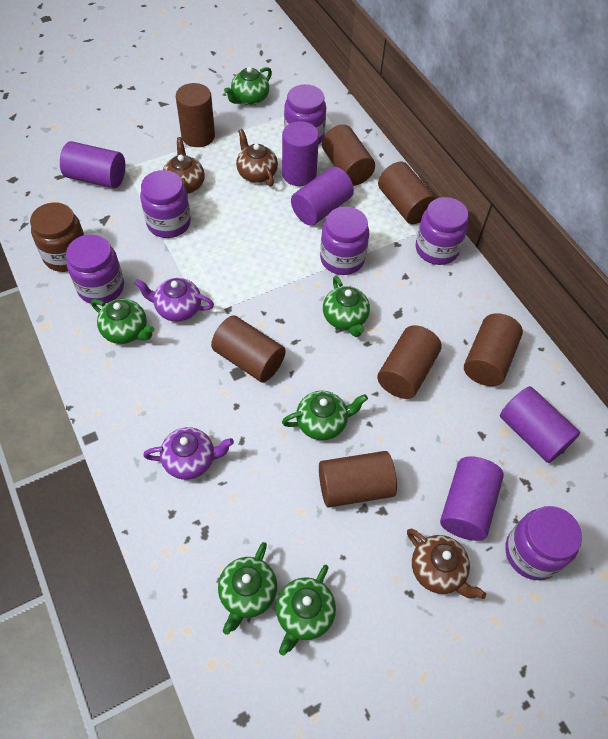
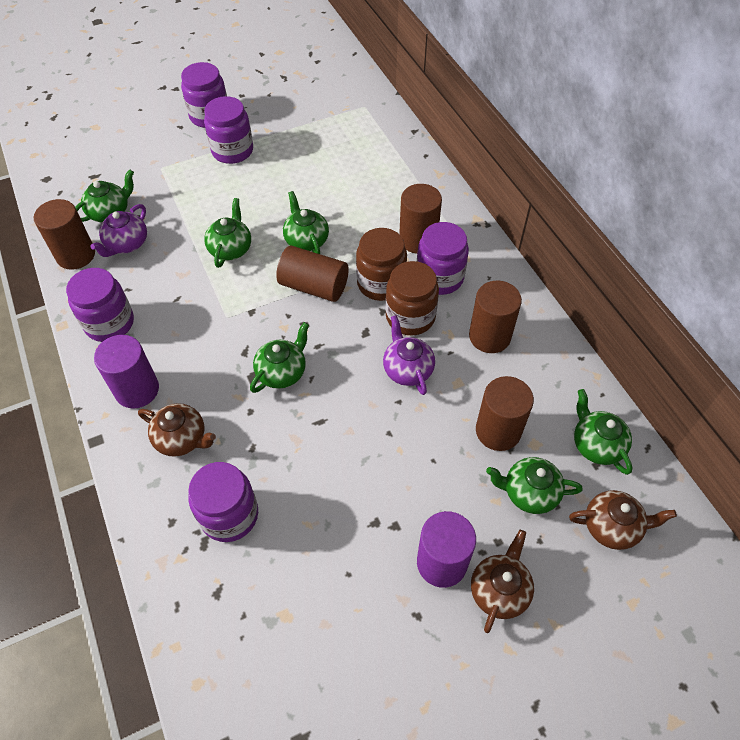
brown cylinder: 7 -> 5
brown jar: 1 -> 2
purple cylinder: 5 -> 2
purple jar: 6 -> 5

